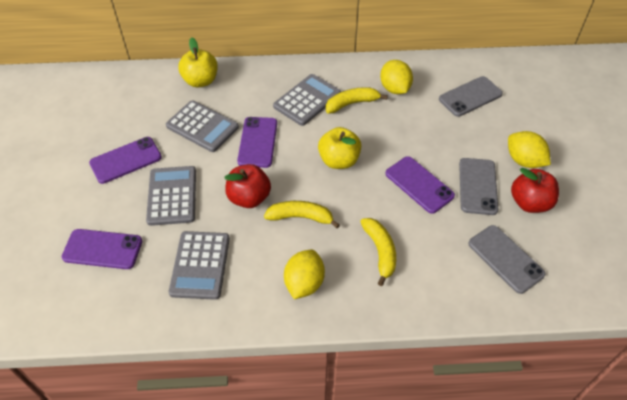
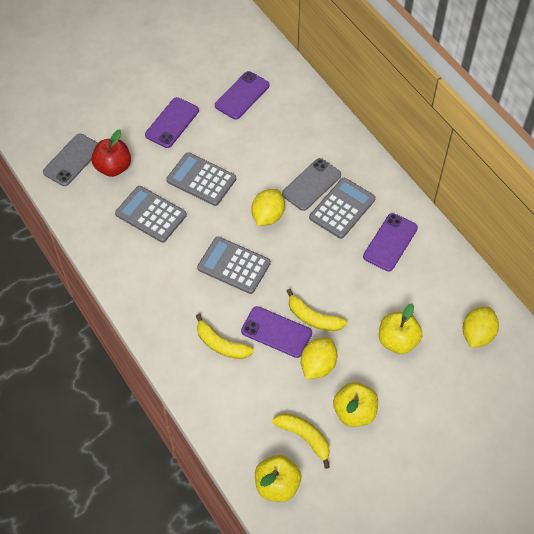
grey phone: 3 -> 2
red apple: 2 -> 1
yellow apple: 2 -> 3

